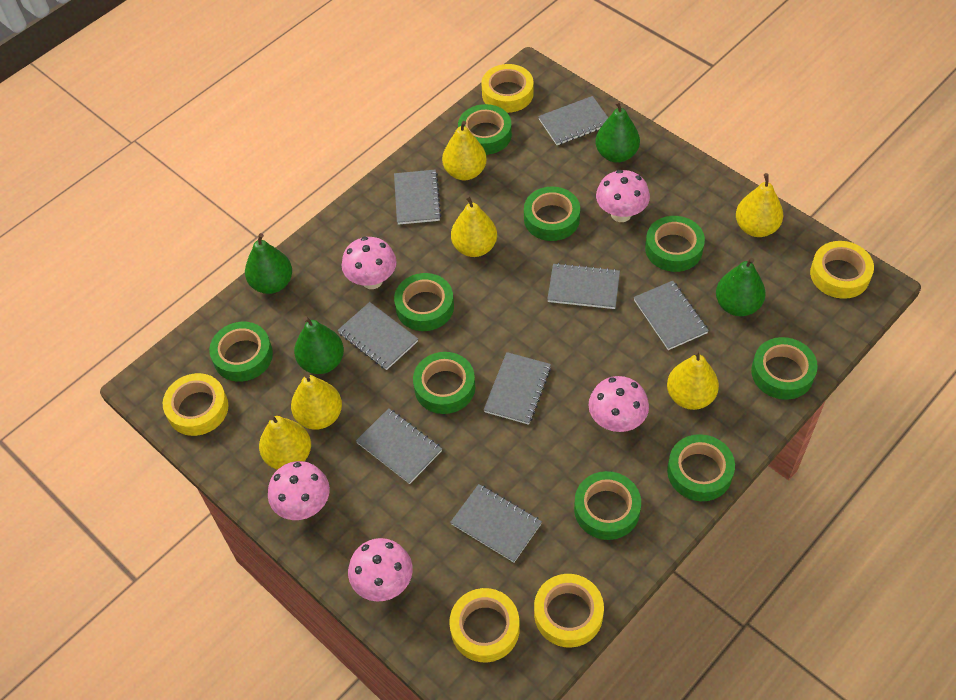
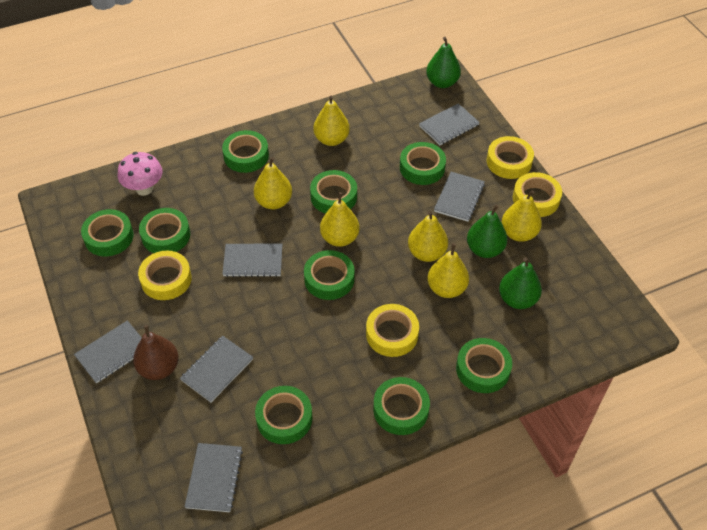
brown pear: 0 -> 1
green pear: 4 -> 3
grey notebook: 8 -> 6
pink mushroom: 5 -> 1
yellow tape: 5 -> 4

